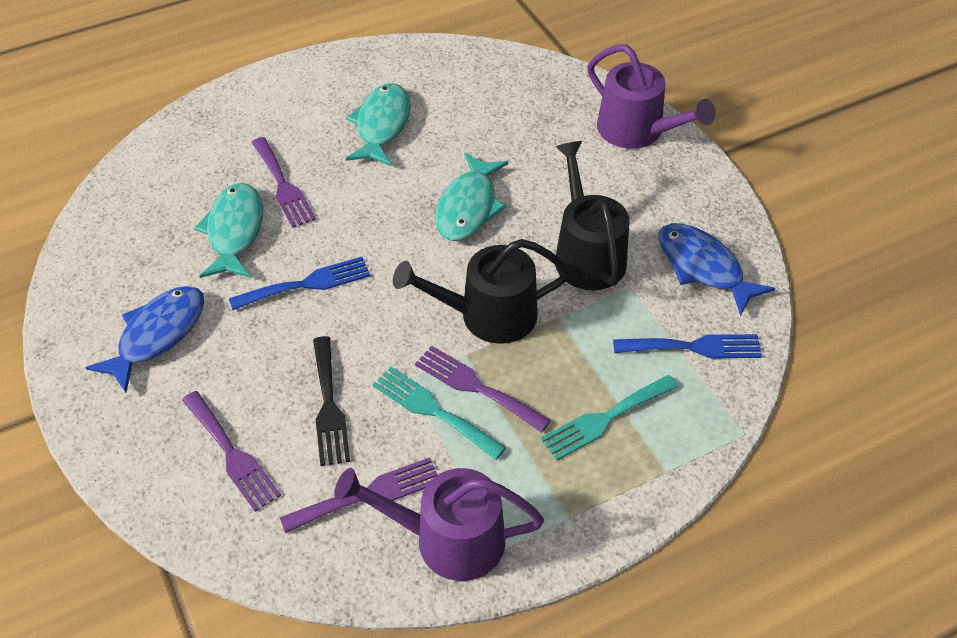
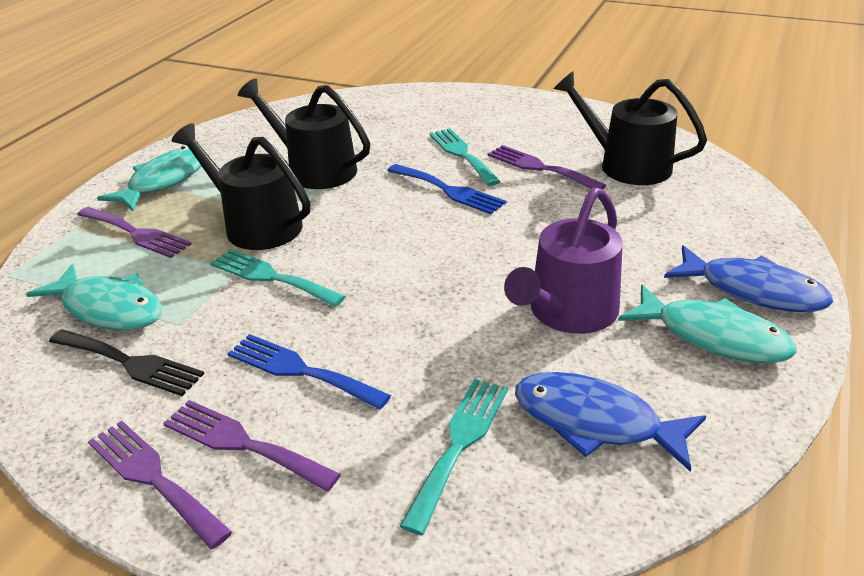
black watering can: 2 -> 3
purple watering can: 2 -> 1
turquoise fork: 2 -> 3

